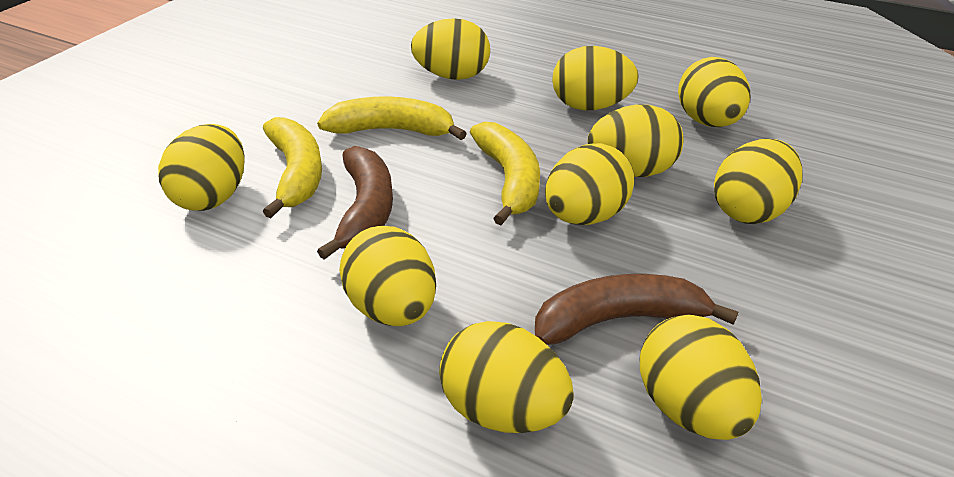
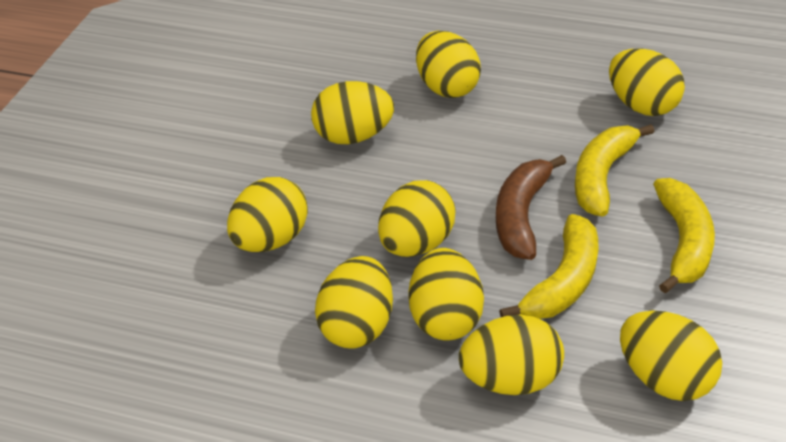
brown banana: 2 -> 1
yellow egg: 10 -> 9

